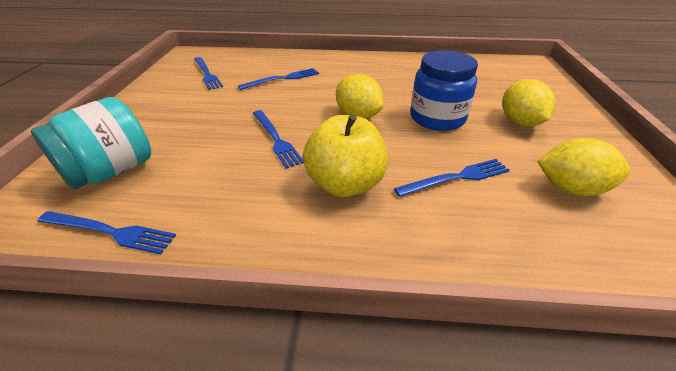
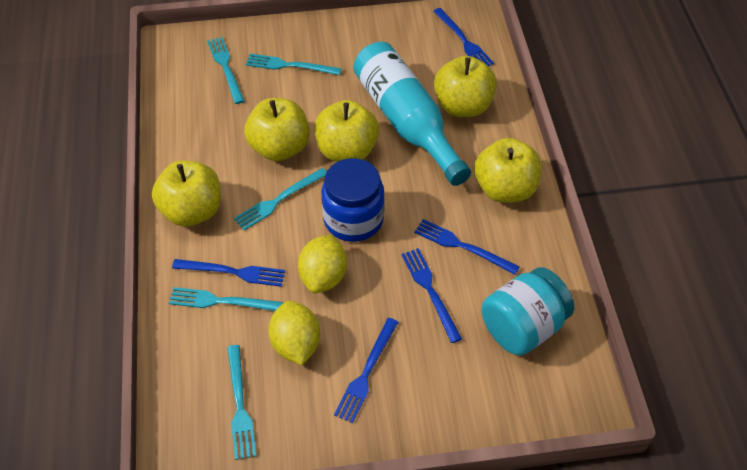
turquoise bottle: 0 -> 1
turquoise fork: 0 -> 5
yellow apple: 1 -> 5
yellow lemon: 3 -> 2

